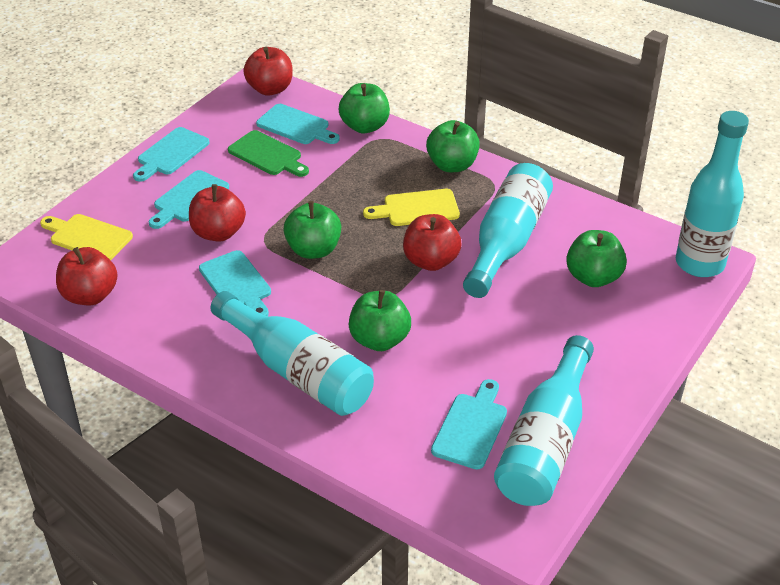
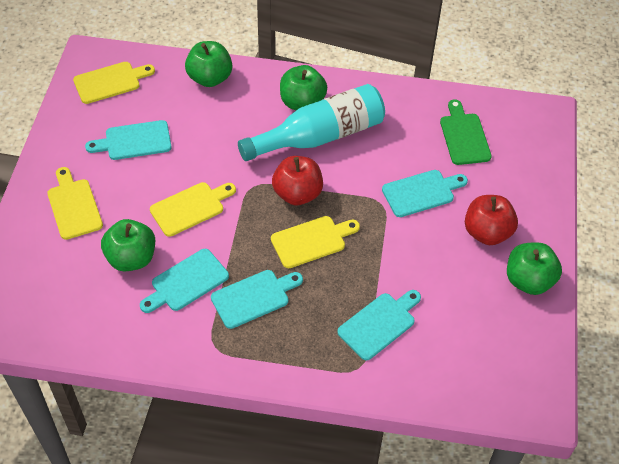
green apple: 5 -> 4
red apple: 4 -> 2
turquoise bottle: 4 -> 1
yellow cutting board: 2 -> 4

